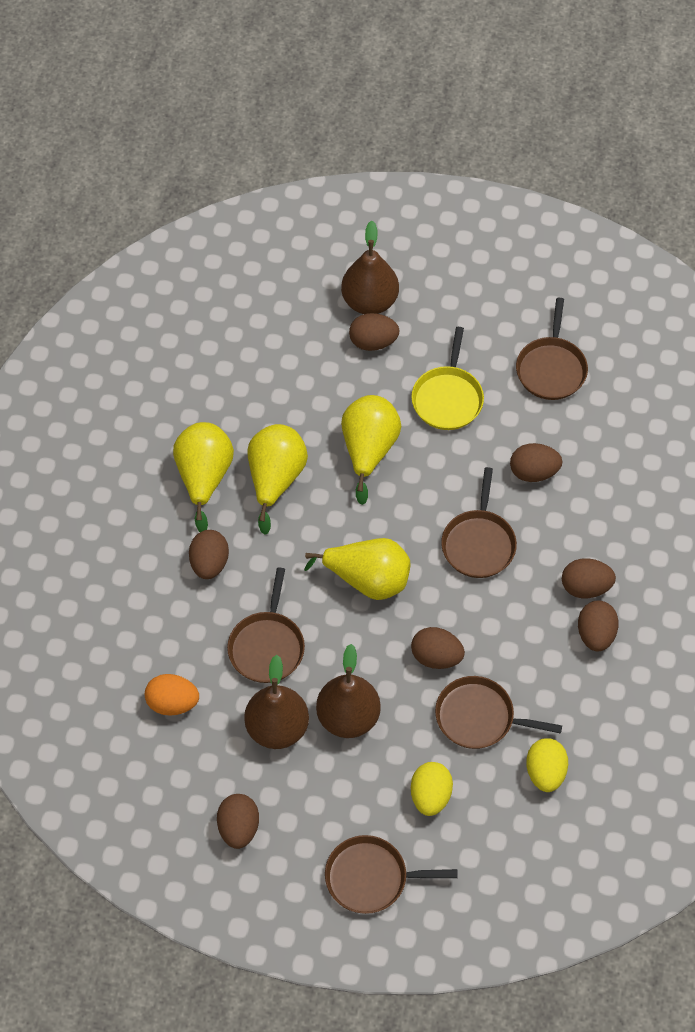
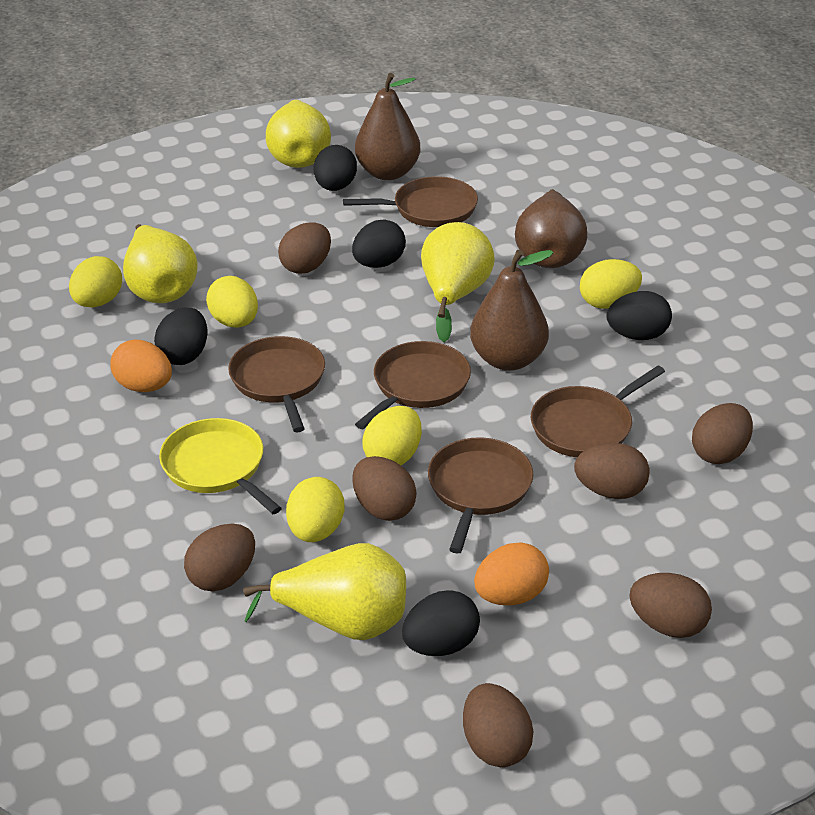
black egg: 0 -> 5
orange egg: 1 -> 2
yellow egg: 2 -> 5

